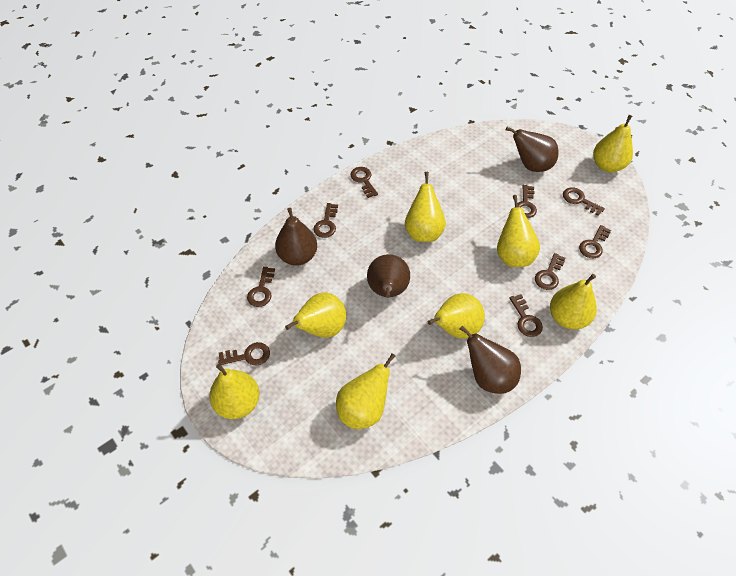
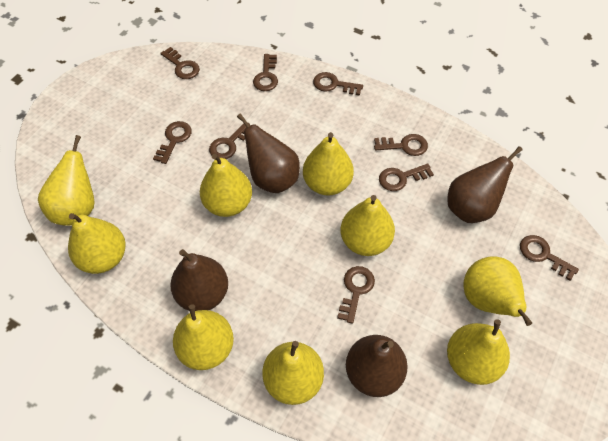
yellow pear: 8 -> 9

